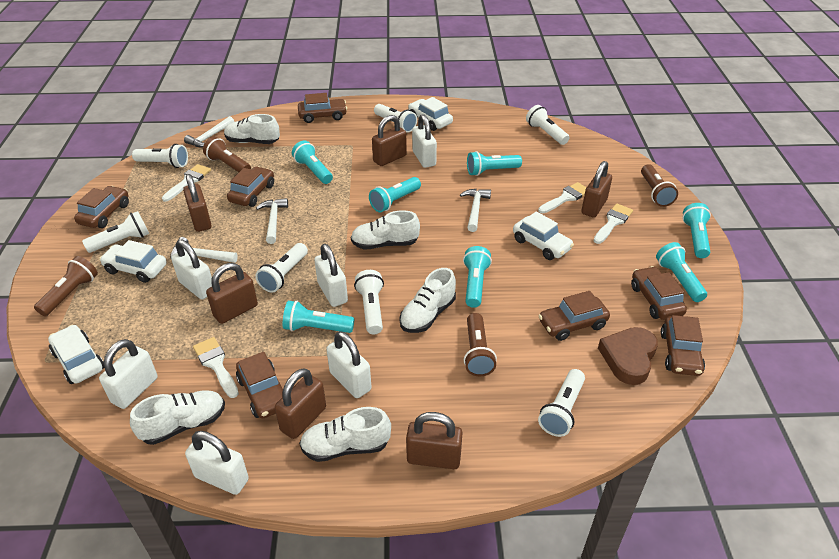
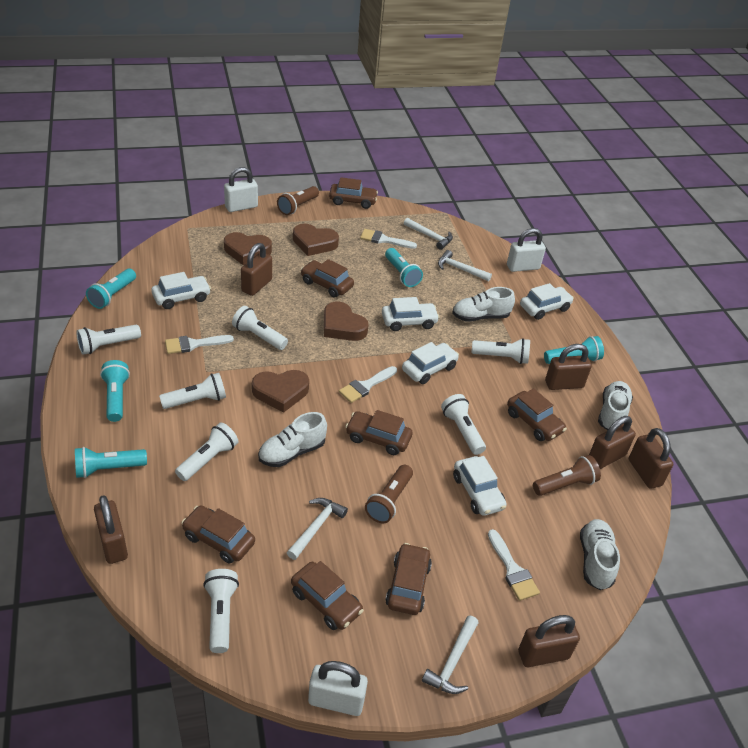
brown flashlight: 4 -> 3
brown heart: 1 -> 4
turquoise flashlight: 7 -> 5
white car: 4 -> 5
white padlock: 6 -> 3
white shoe: 5 -> 4

